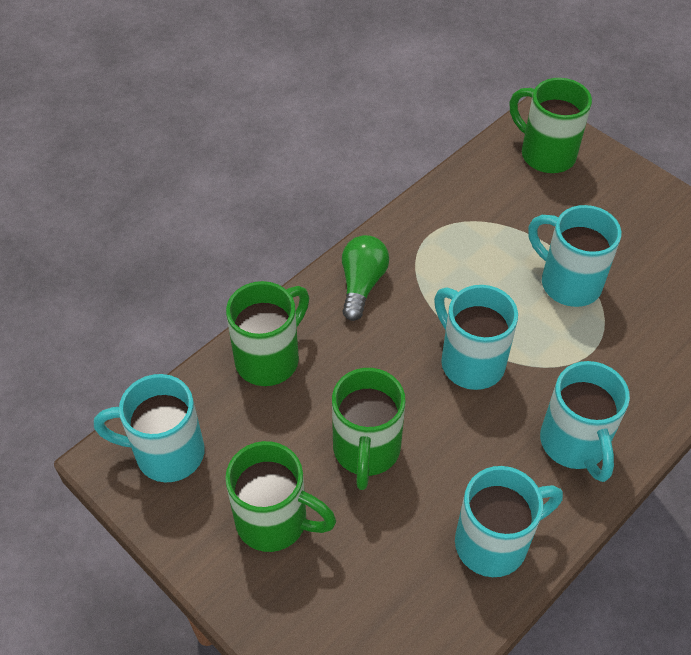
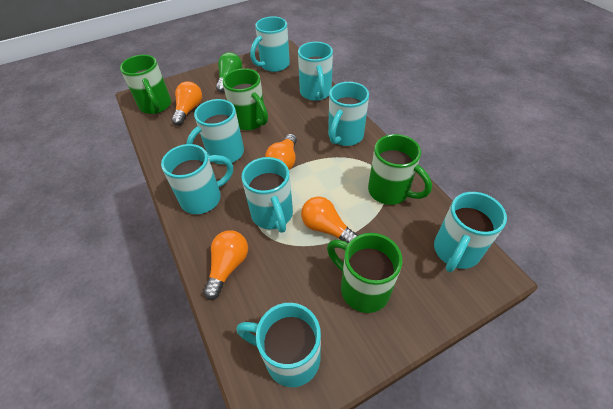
orange light bulb: 0 -> 4
turquoise mug: 5 -> 8

